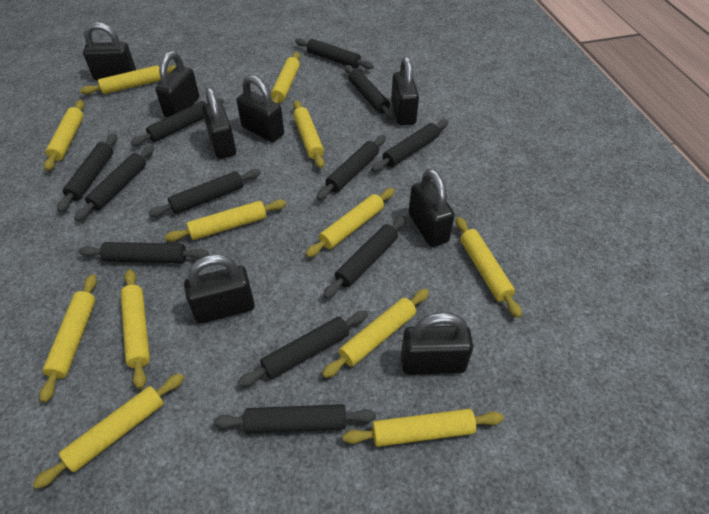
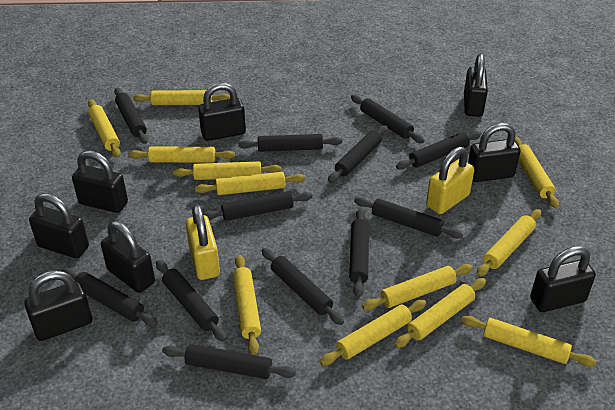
yellow padlock: 0 -> 2

